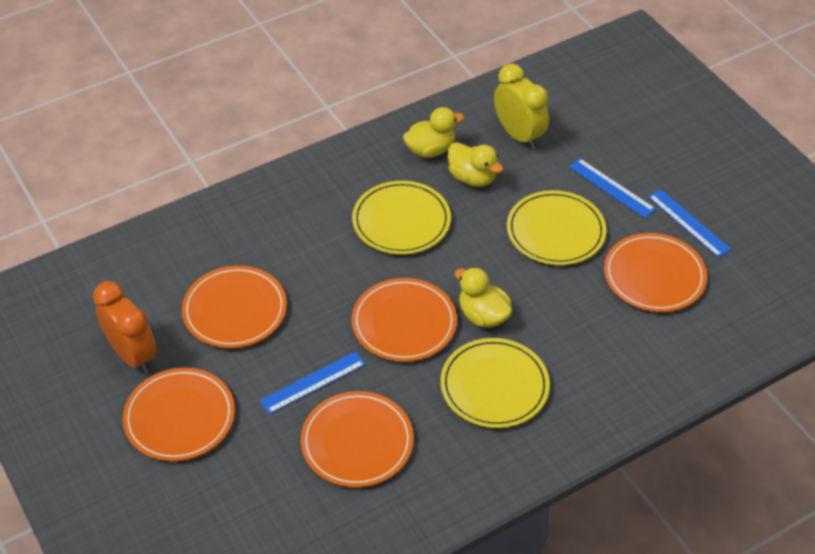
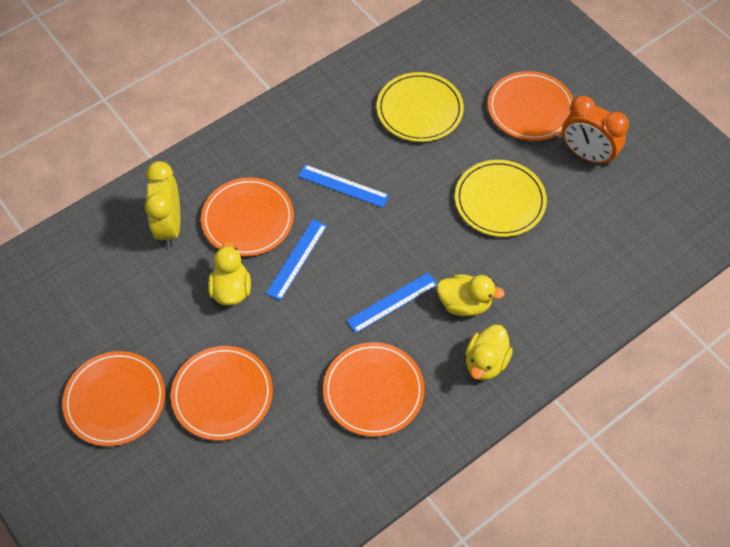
yellow plate: 3 -> 2

